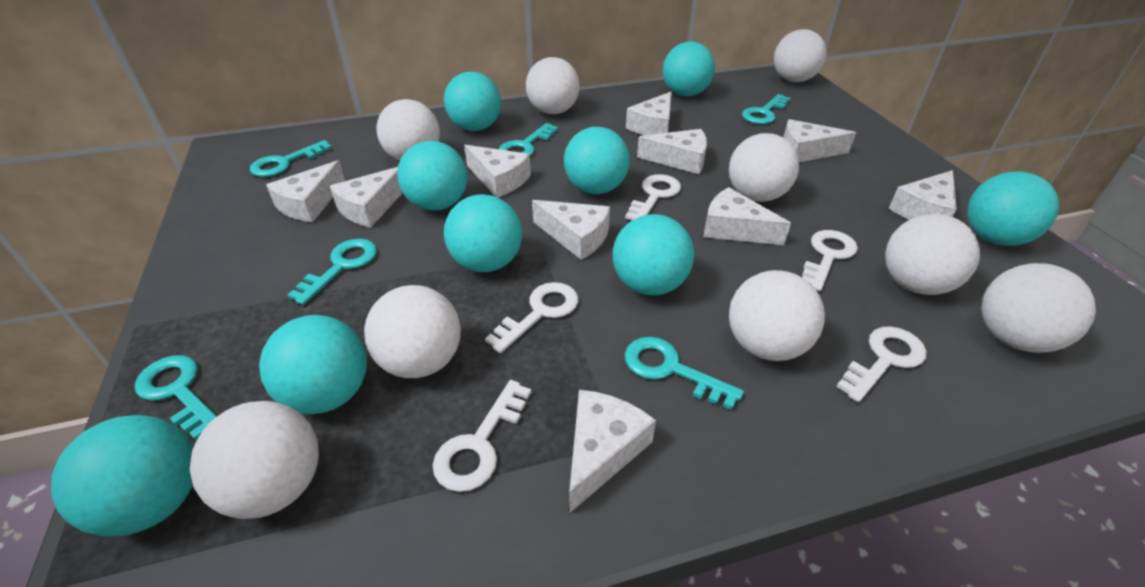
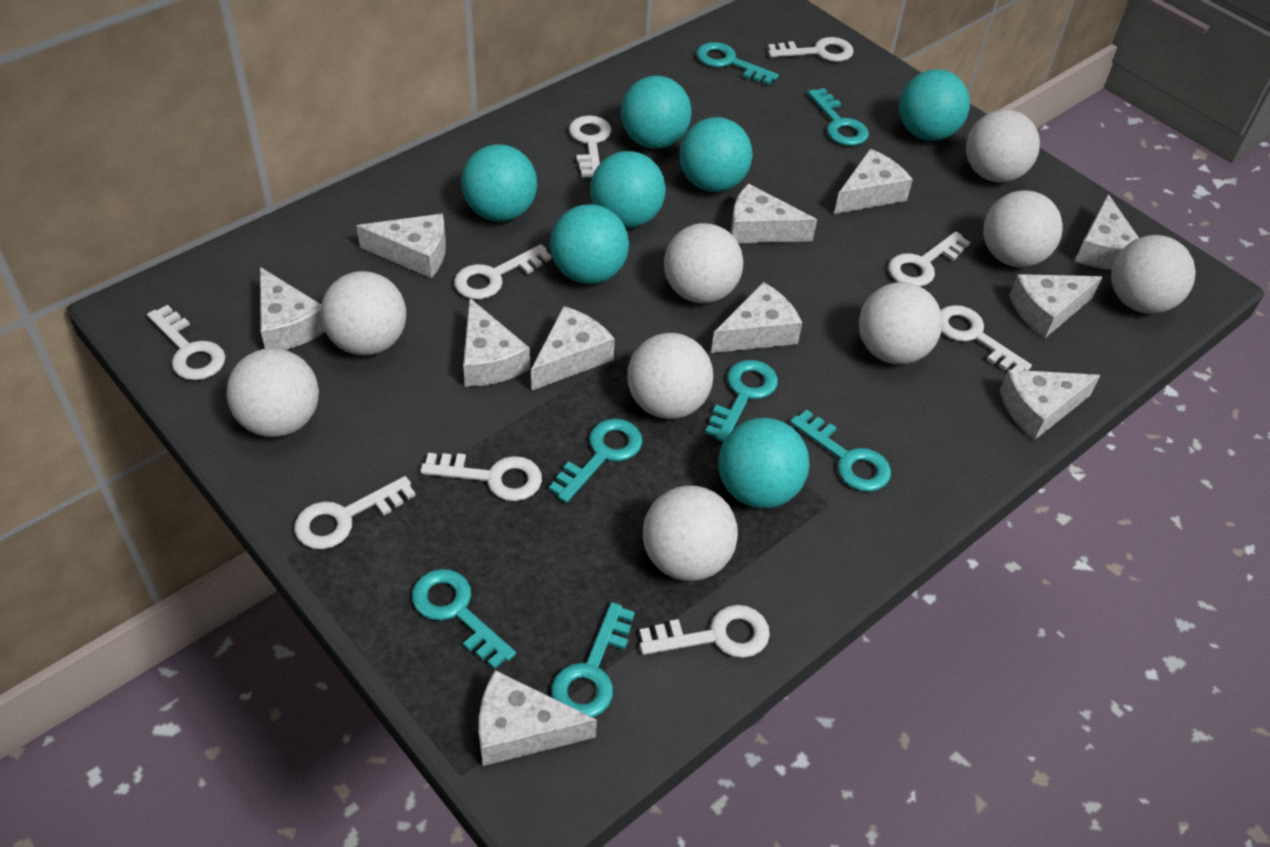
turquoise ball: 9 -> 7
turquoise key: 6 -> 7
white cheese: 10 -> 11
white key: 5 -> 9

